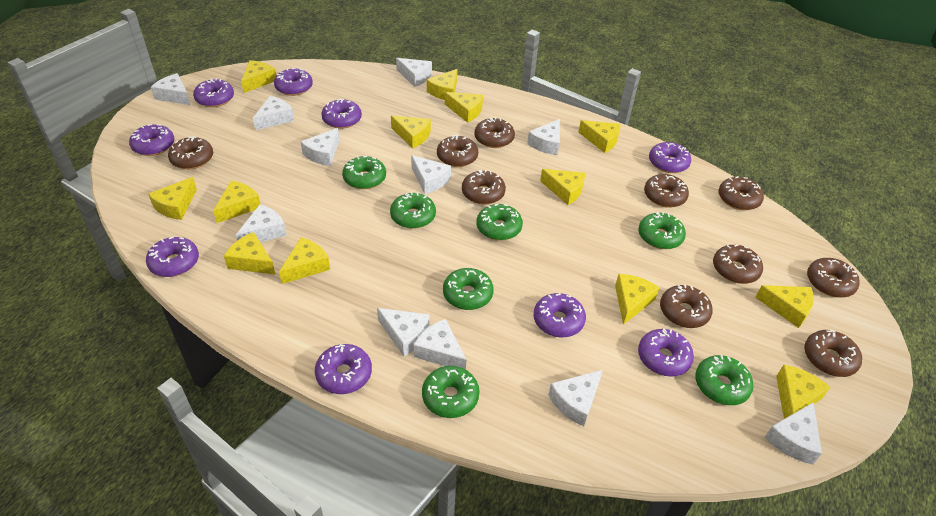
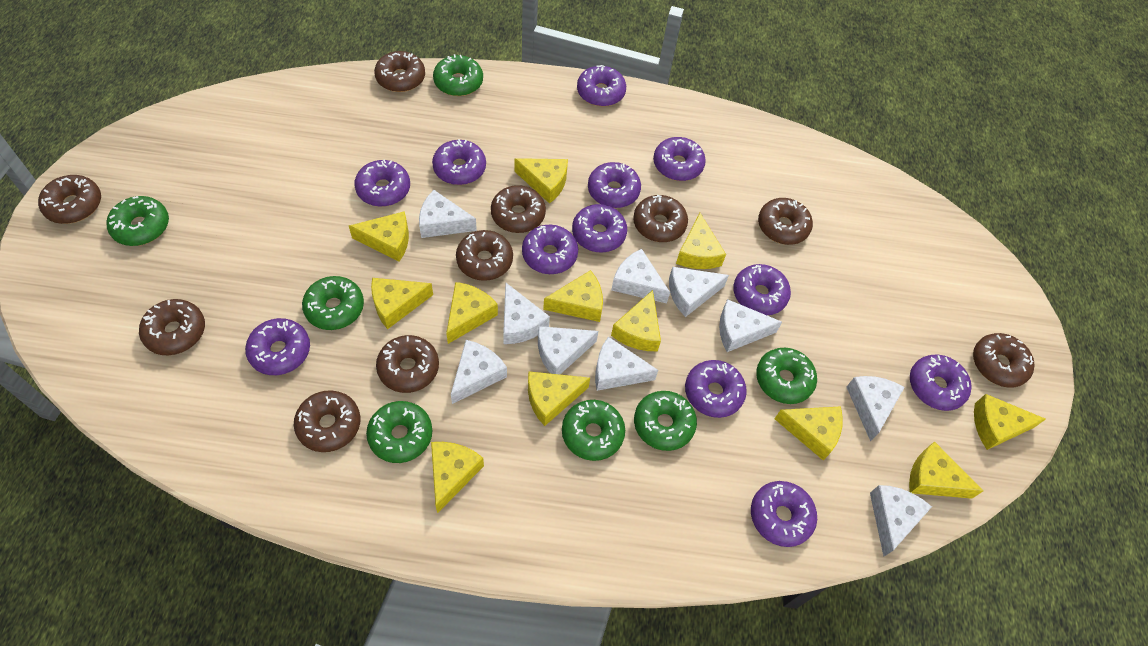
purple donut: 9 -> 12
white cheese: 11 -> 10
yellow cheese: 13 -> 12

